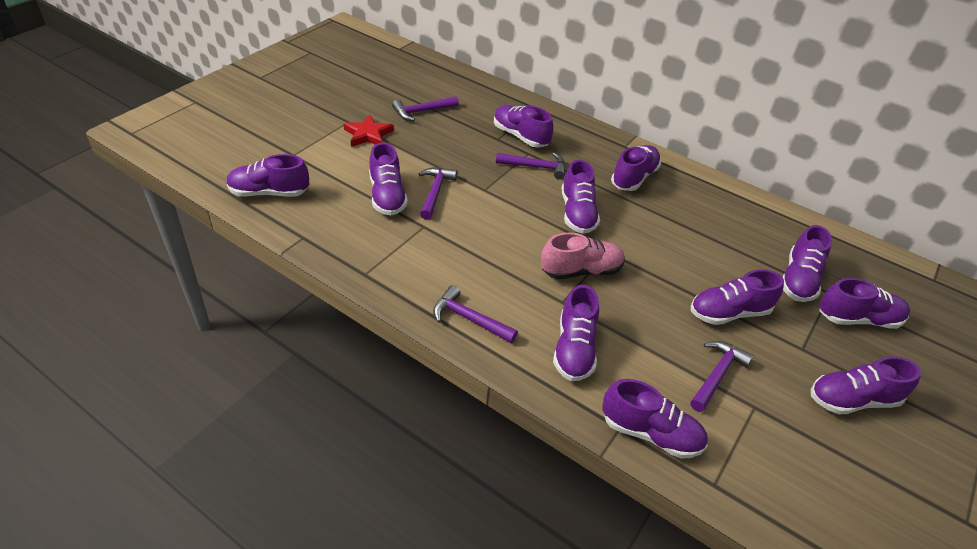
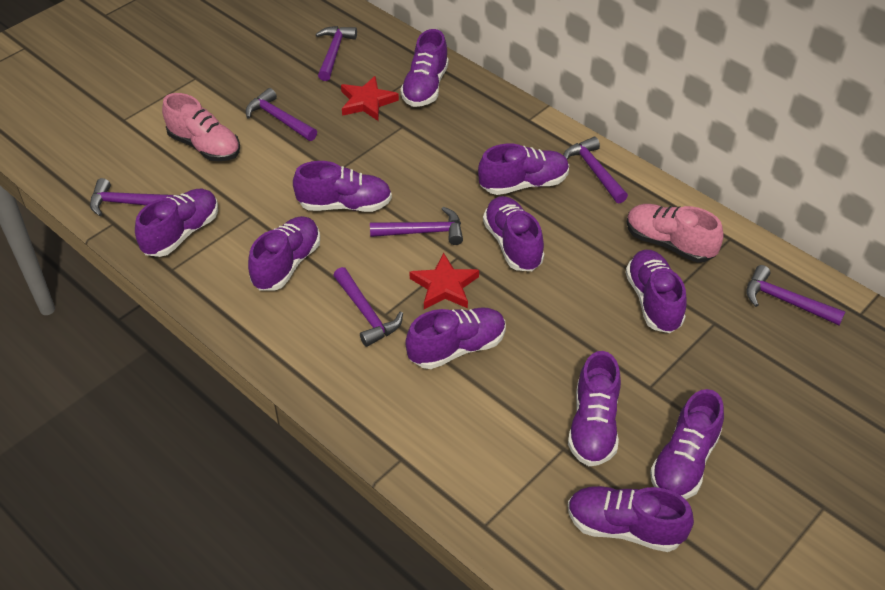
pink shoe: 1 -> 2
purple hammer: 5 -> 7
red star: 1 -> 2

